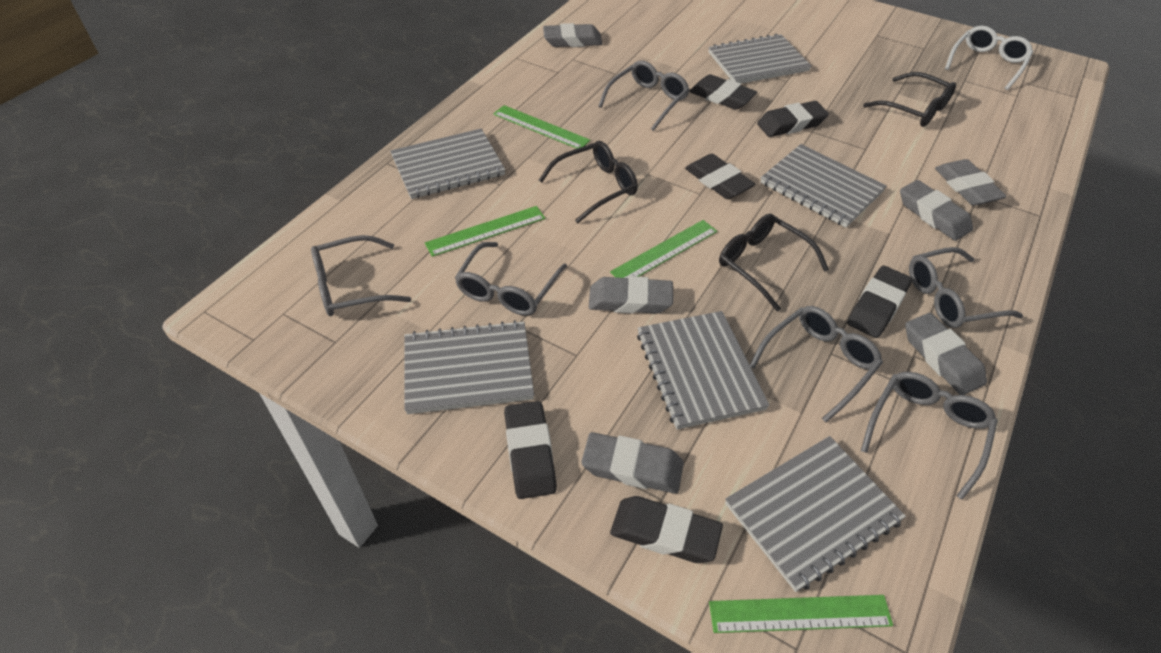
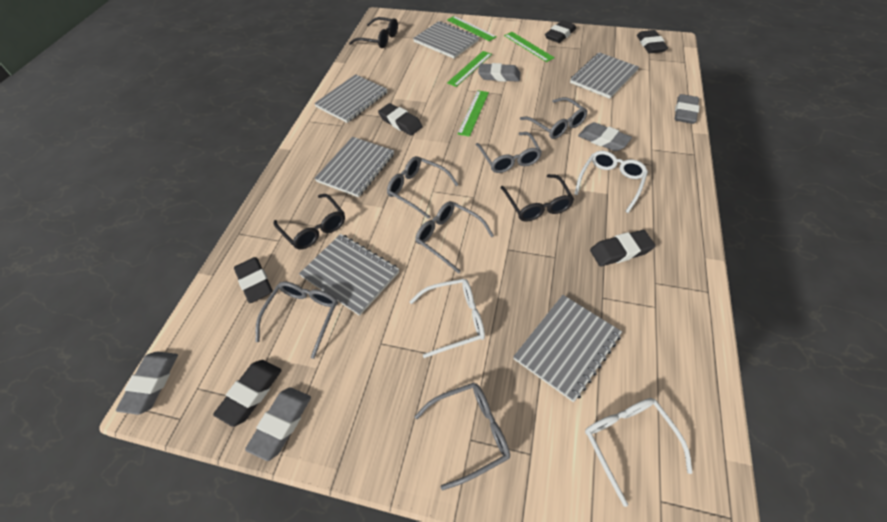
grey eraser: 6 -> 5
white glasses: 1 -> 3

